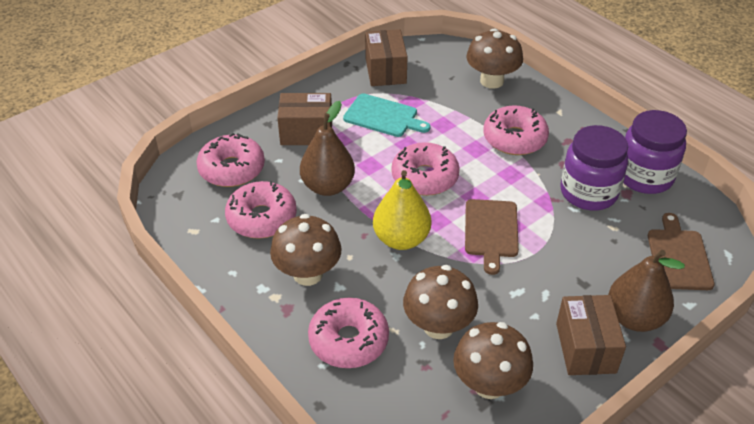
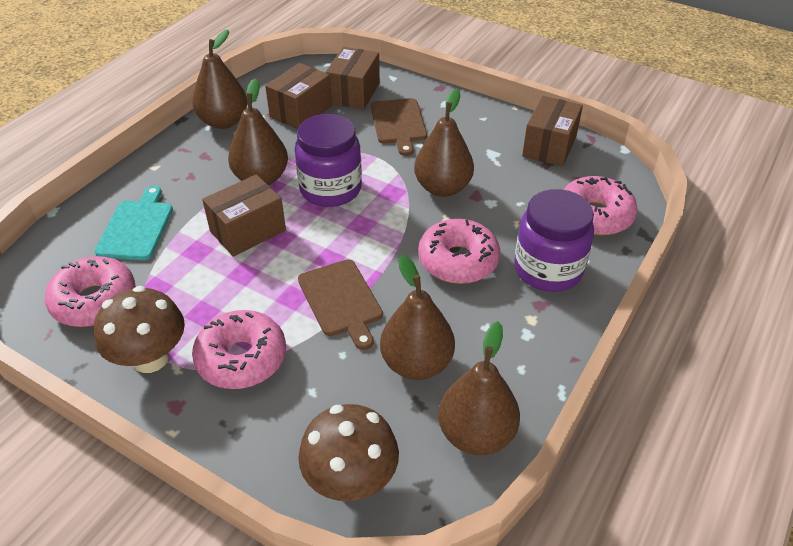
brown box: 3 -> 4
brown mushroom: 4 -> 2
brown pear: 2 -> 5
pink donut: 5 -> 4
yellow pear: 1 -> 0

